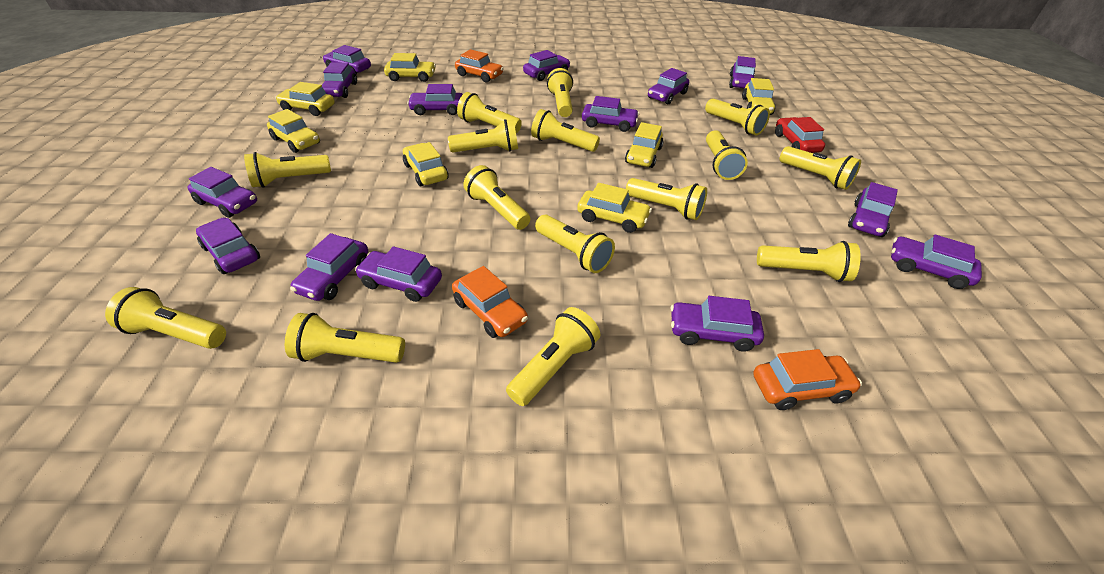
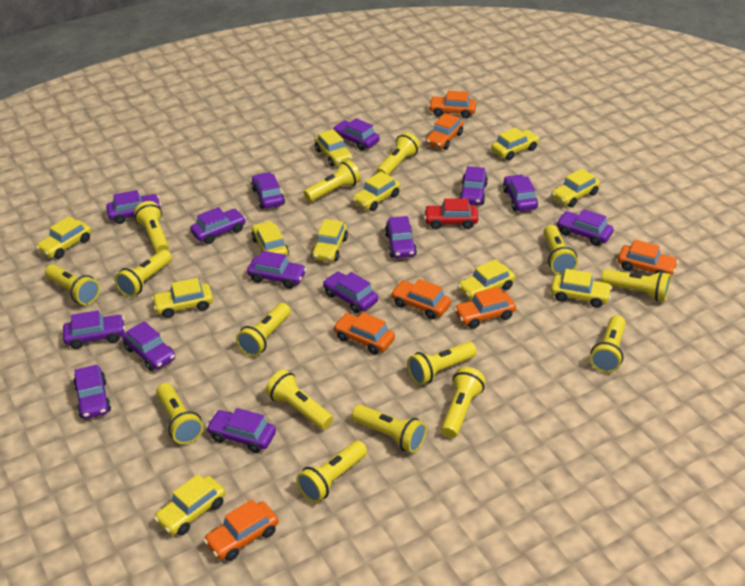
orange car: 3 -> 7
yellow car: 7 -> 11

